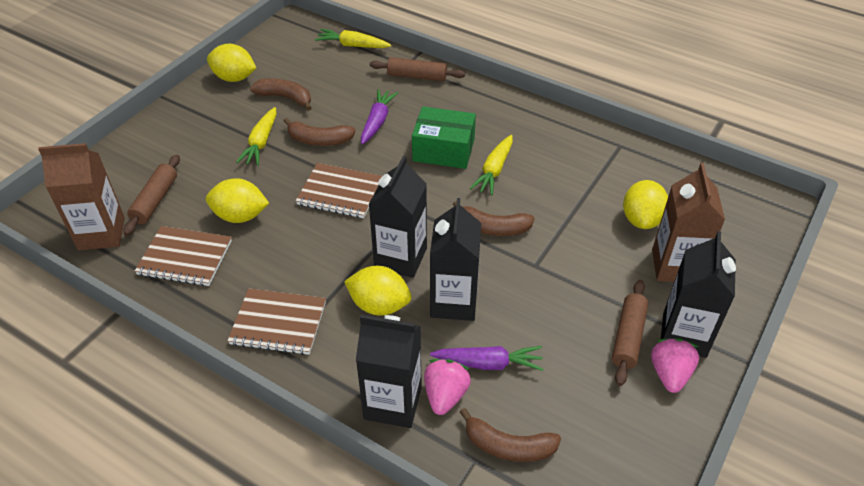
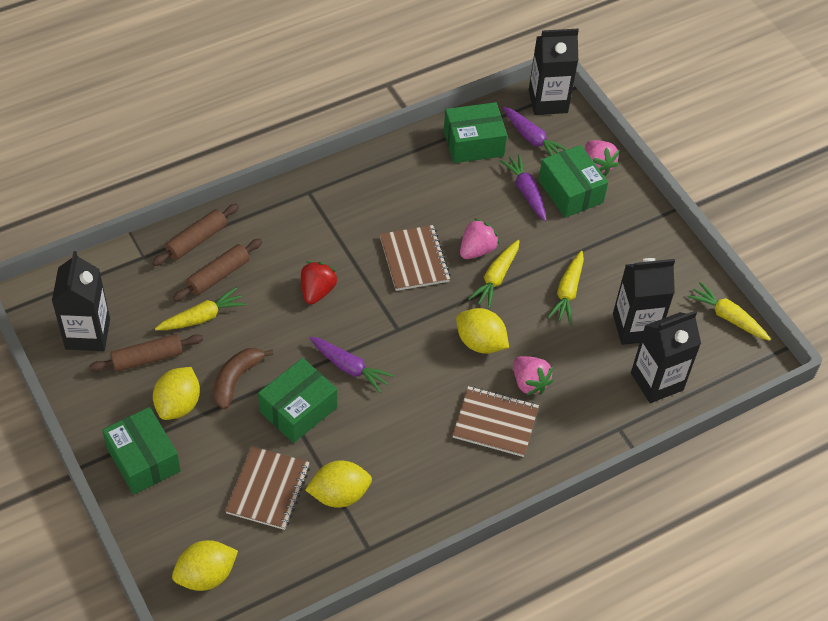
brown banana: 4 -> 1
brown carton: 2 -> 0
green box: 1 -> 4
pink strawberry: 2 -> 3
purple carrot: 2 -> 3
red strawberry: 0 -> 1
yellow carrot: 3 -> 4

